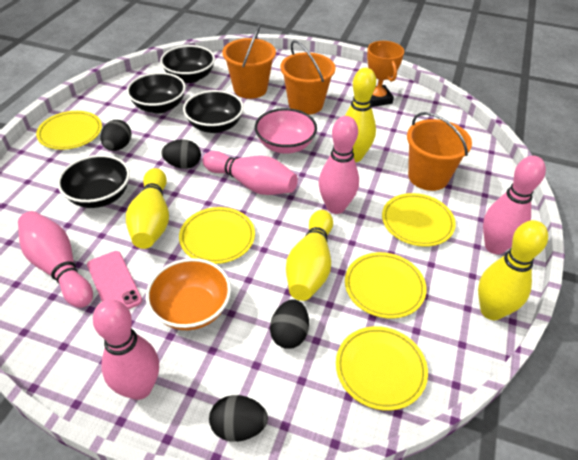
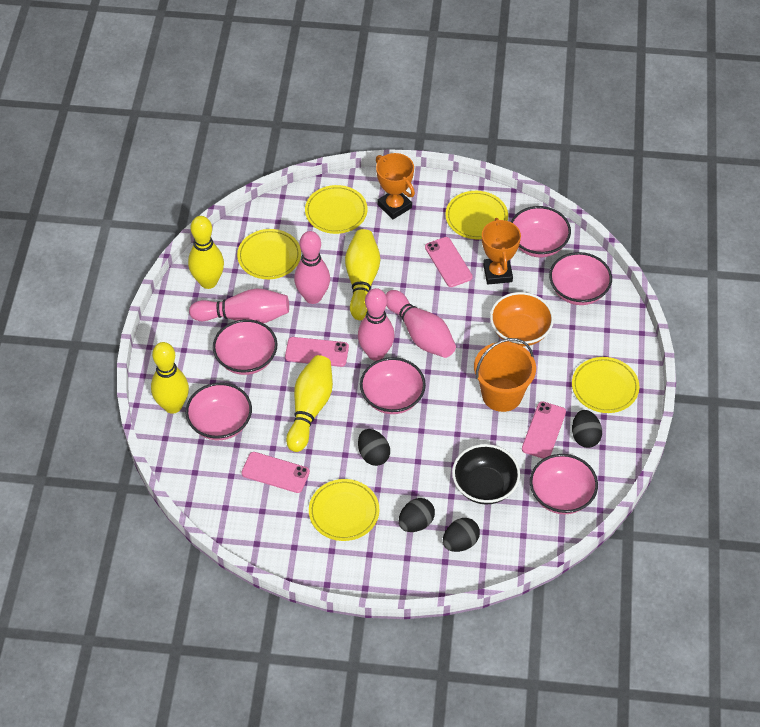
black bowl: 4 -> 1
orange bucket: 3 -> 1
orange trophy: 1 -> 2
pink bowl: 1 -> 6
pink bowling pin: 5 -> 4
pink phone: 1 -> 4

